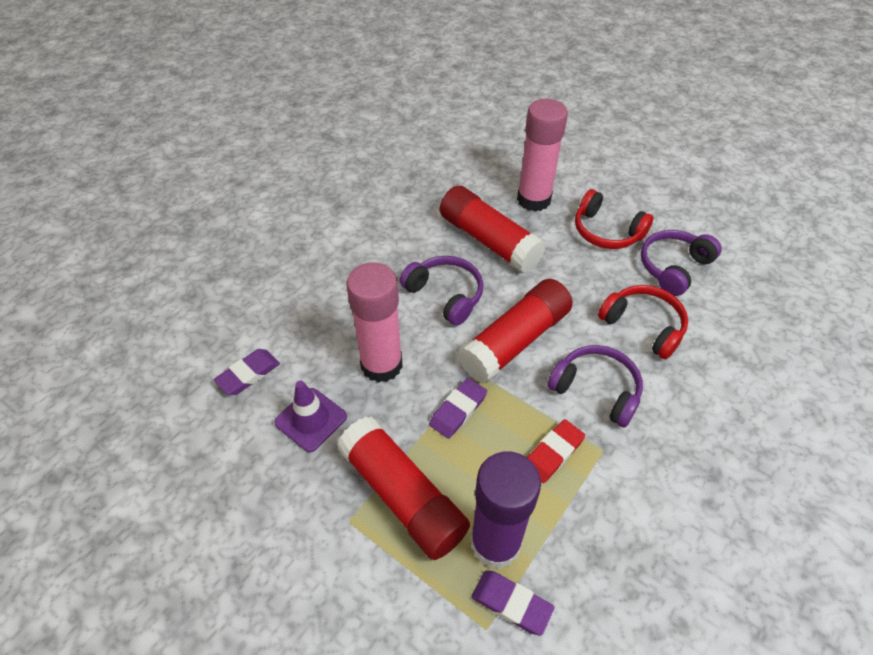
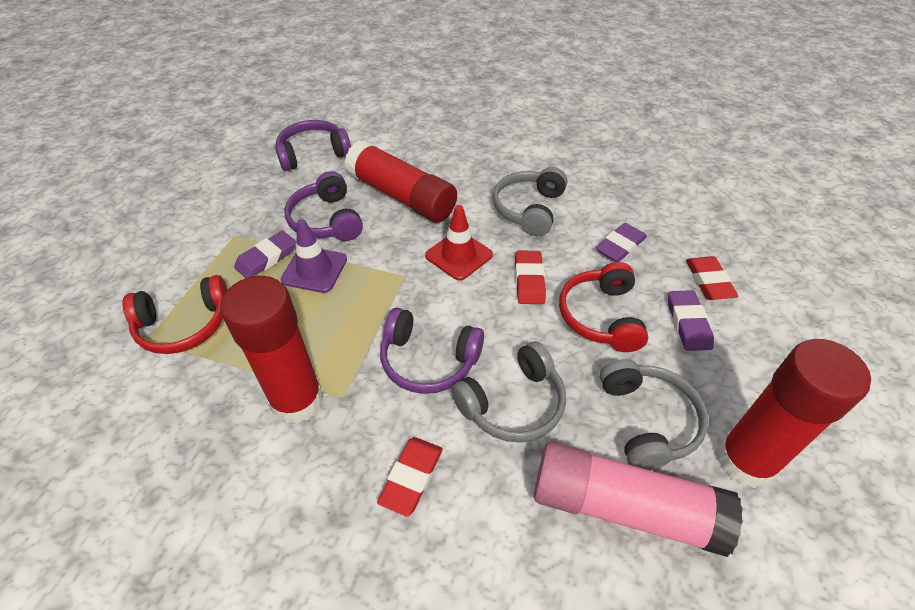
grey headphones: 0 -> 3
pink glue stick: 2 -> 1
purple glue stick: 1 -> 0
red eraser: 1 -> 3
red traffic cone: 0 -> 1

